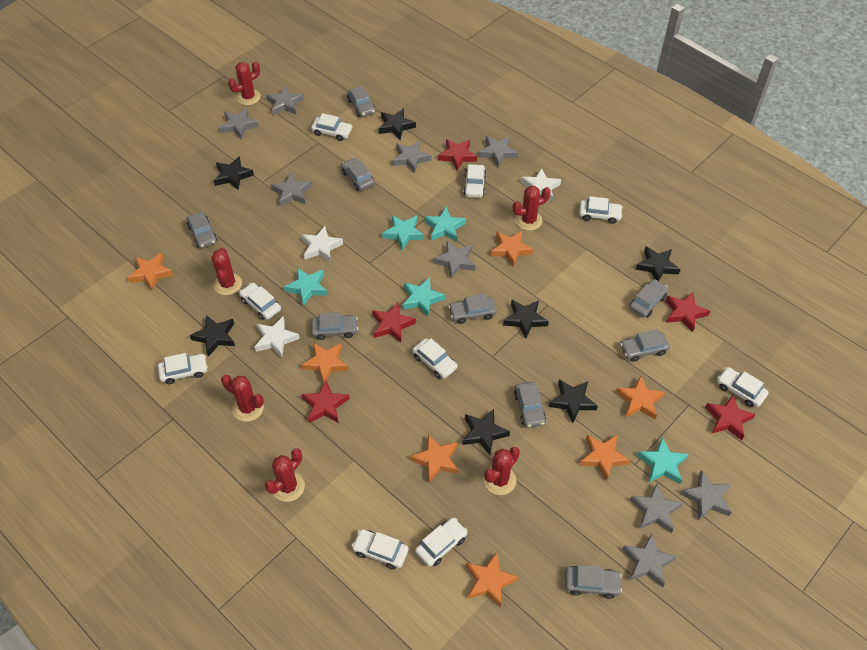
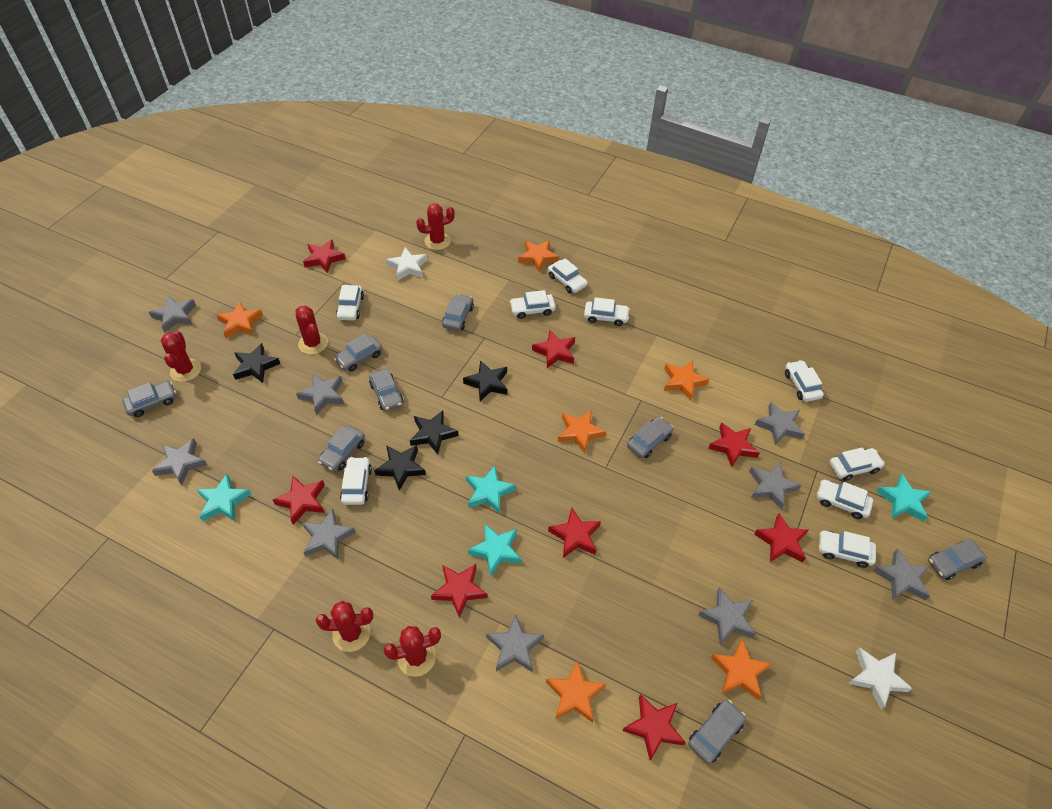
black star: 7 -> 4
grey car: 9 -> 8
orange star: 7 -> 6
red cactus: 6 -> 5
red star: 5 -> 8
turquoise star: 5 -> 4
white star: 3 -> 2

